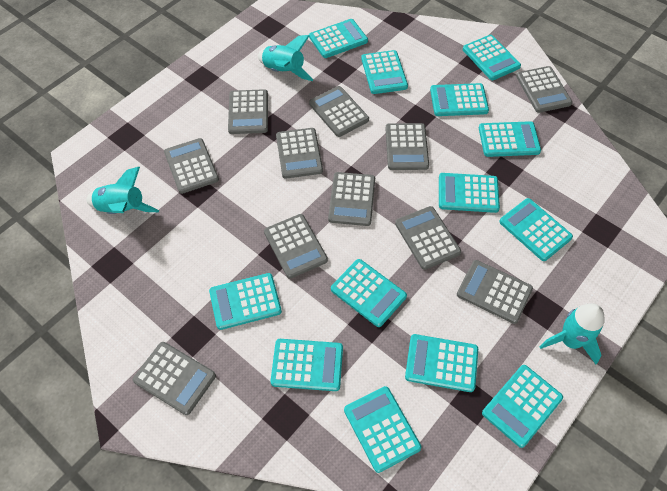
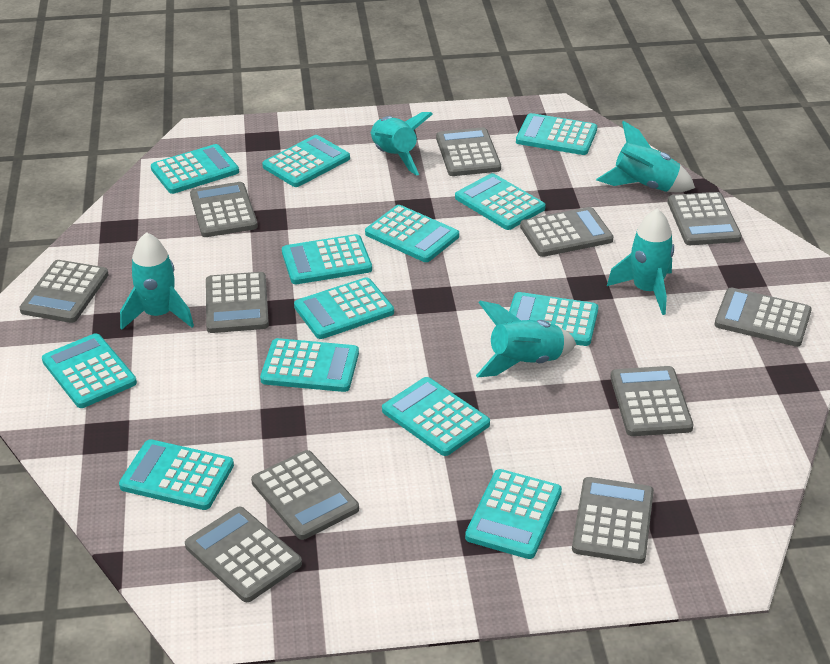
turquoise rocket: 3 -> 5

